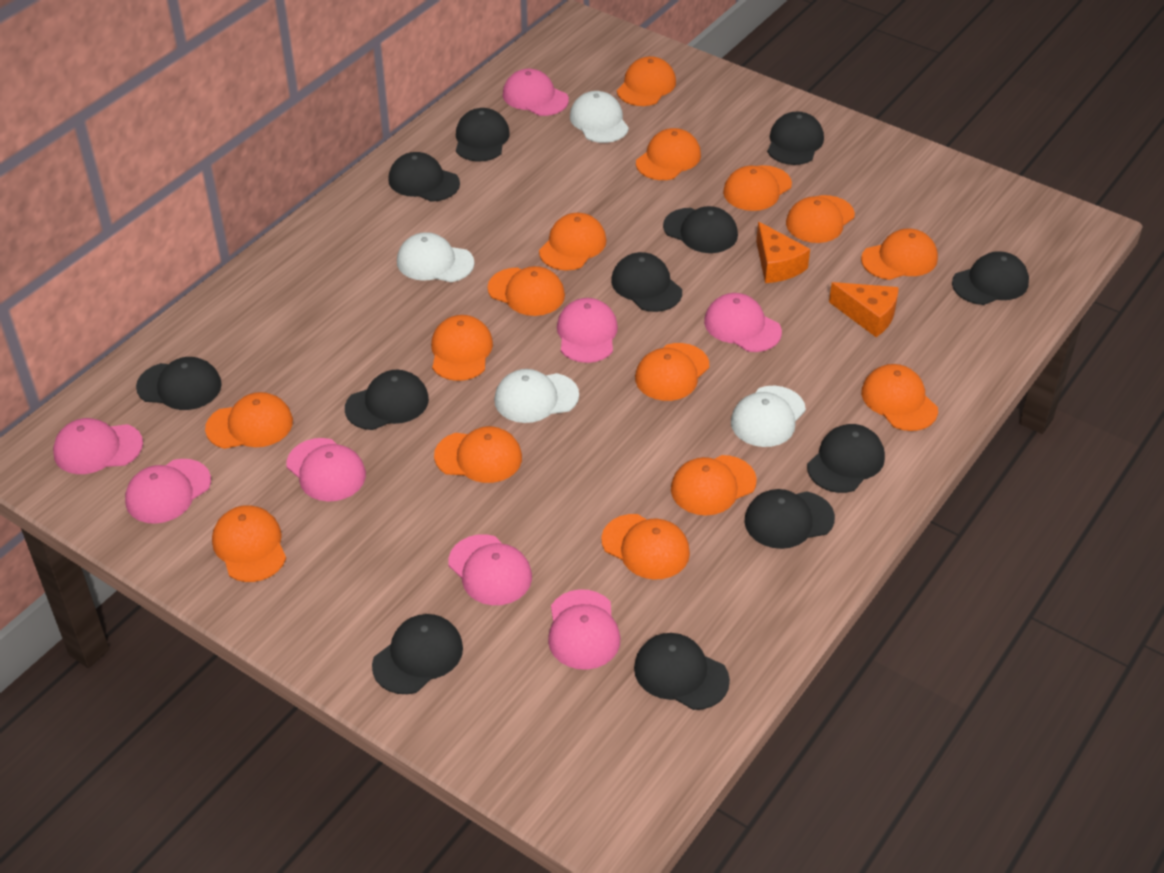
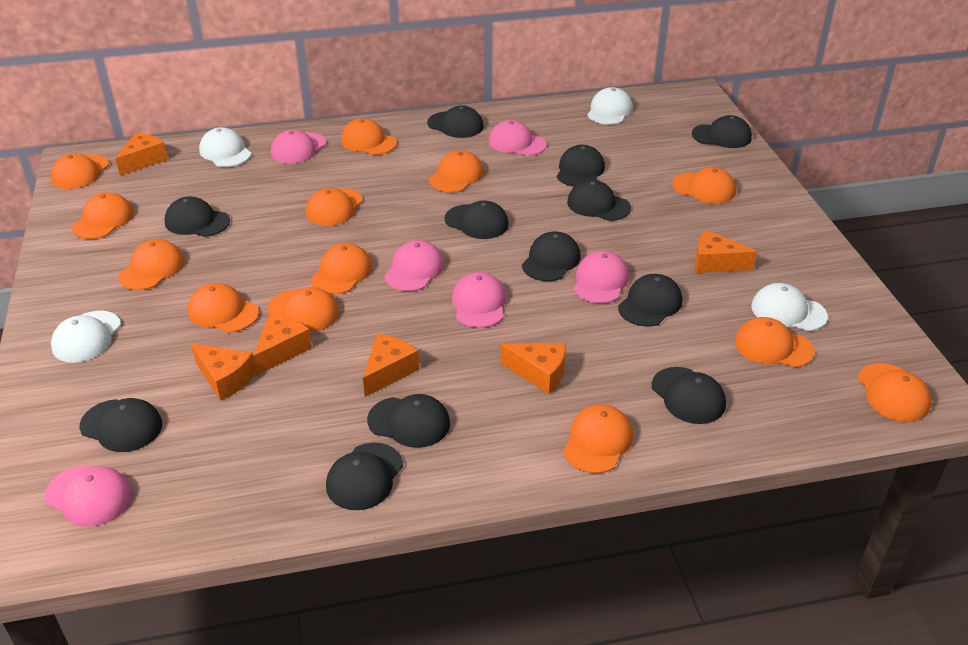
orange cap: 15 -> 13
orange cheese: 2 -> 6
pink cap: 8 -> 6

